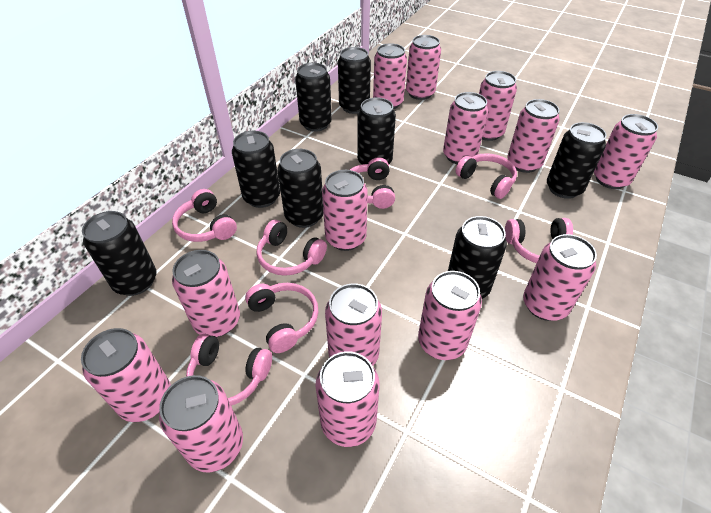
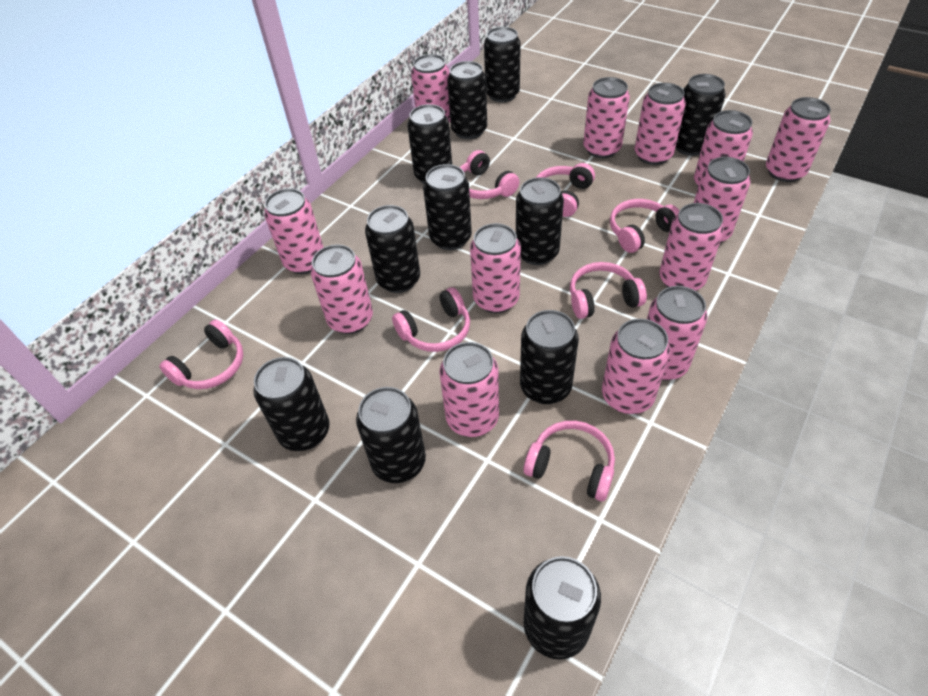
black can: 8 -> 11
pink can: 14 -> 13

